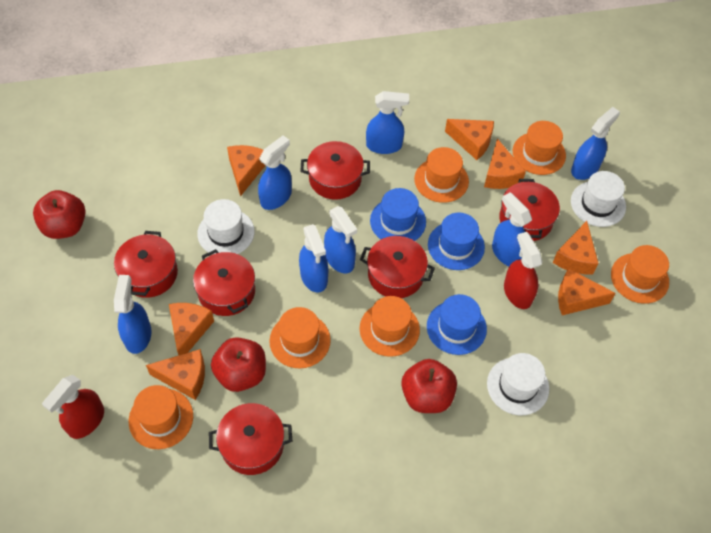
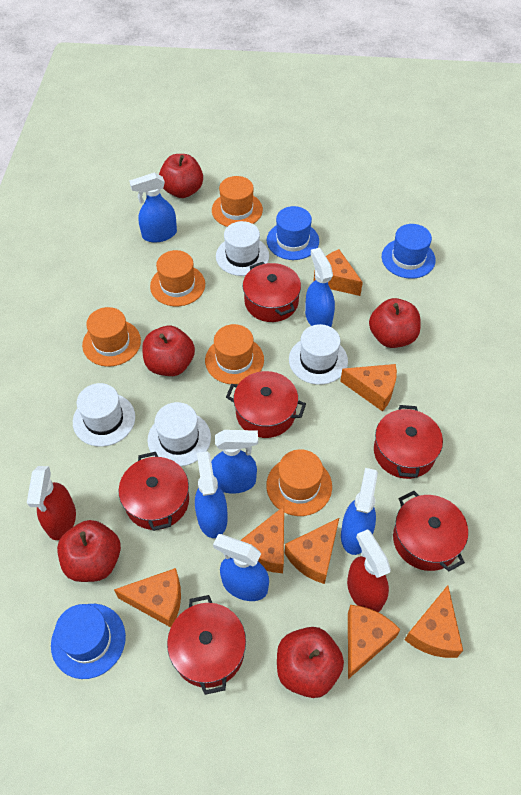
blue spray bottle: 7 -> 6
orange hat: 6 -> 5
red apple: 3 -> 5
white hat: 3 -> 4

